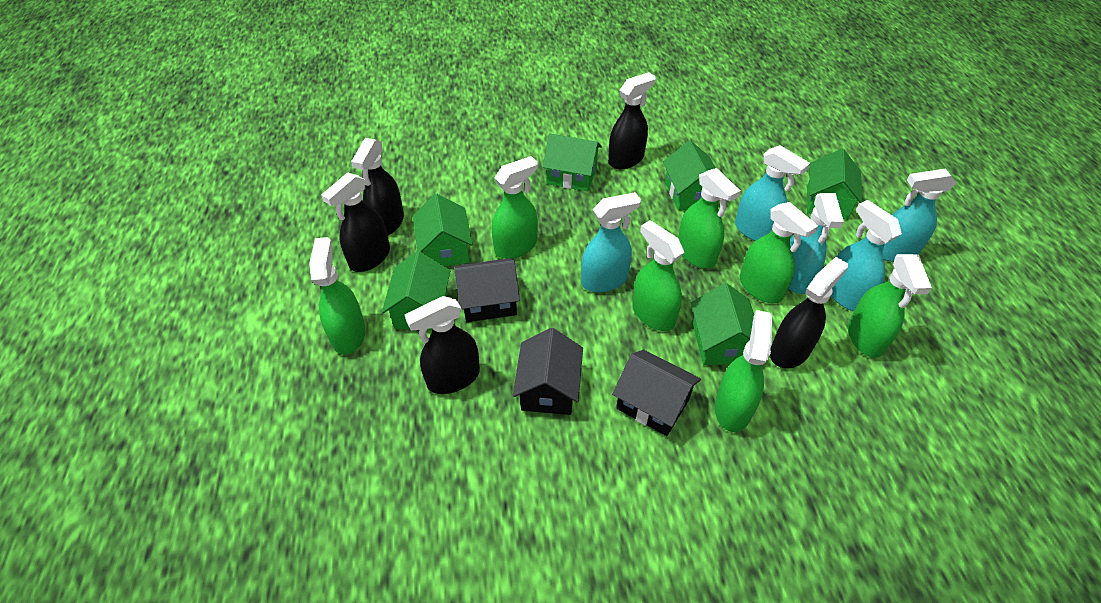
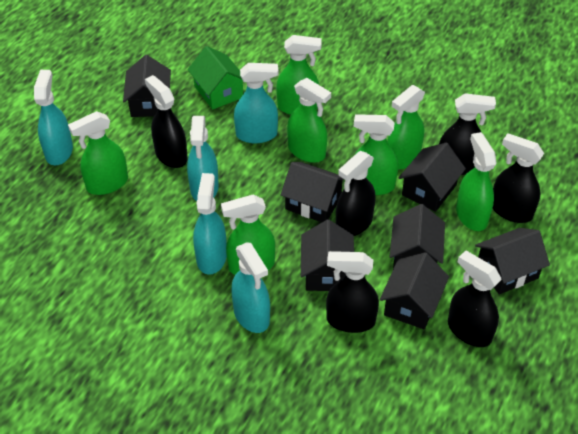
black house: 3 -> 7
black spray bottle: 5 -> 6
green house: 6 -> 1

